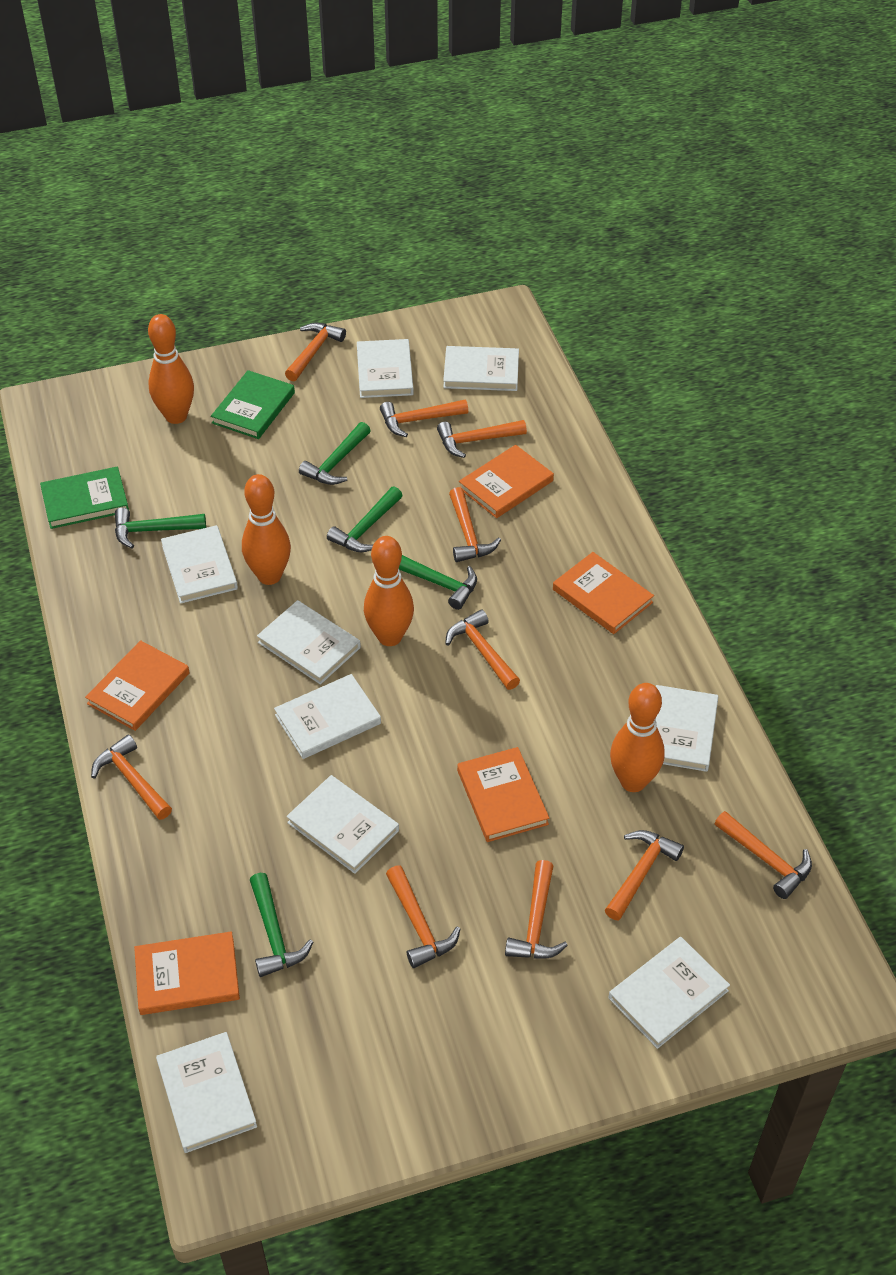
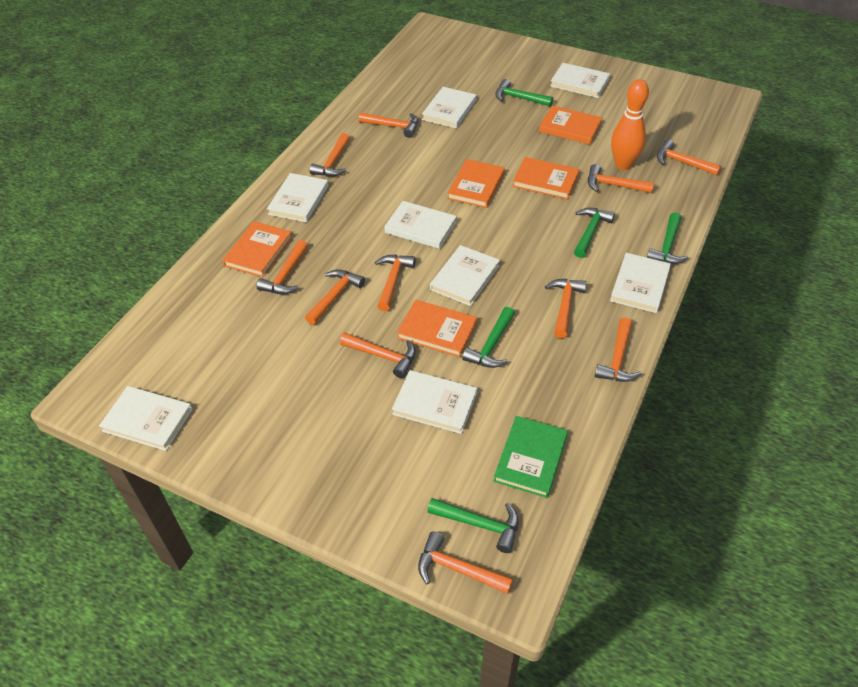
green book: 2 -> 1
orange bowling pin: 4 -> 1
orange hammer: 10 -> 11
white book: 9 -> 8

